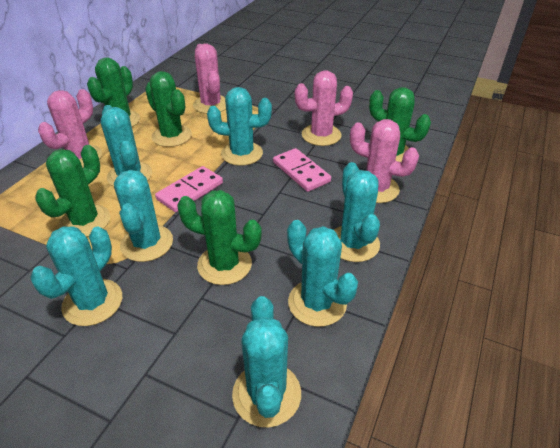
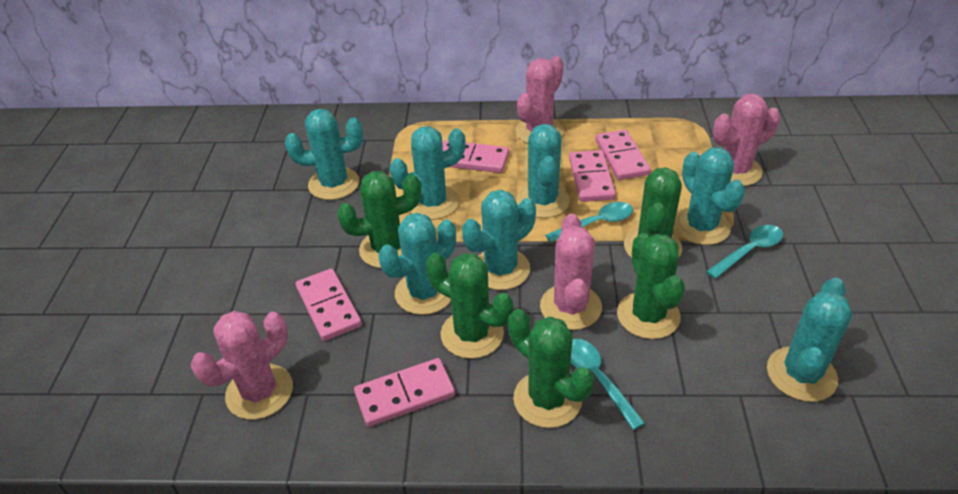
pink domino: 2 -> 5
turquoise spoon: 0 -> 3

